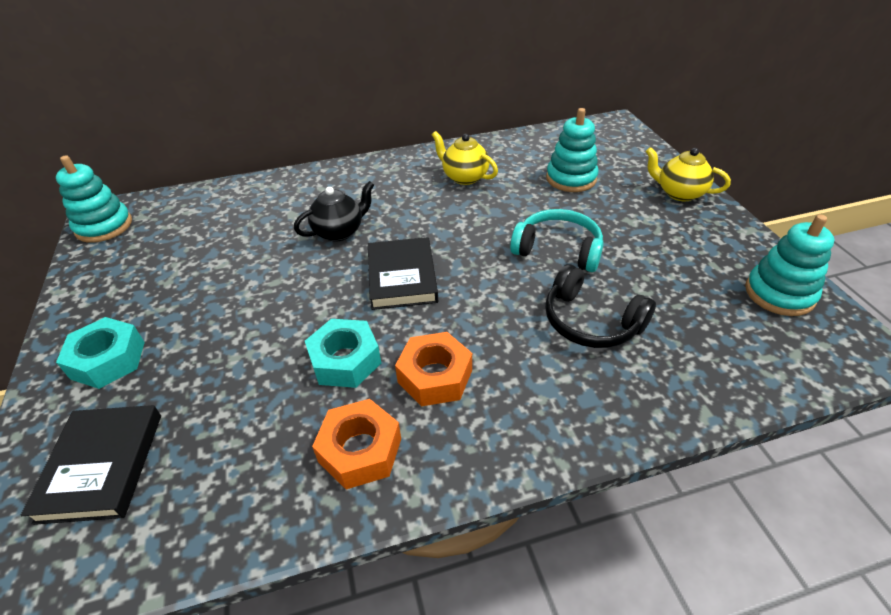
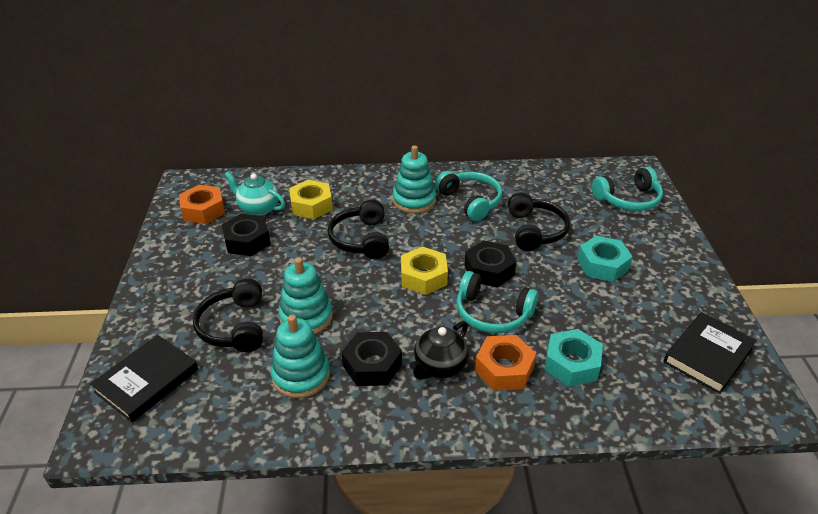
black headphones: 1 -> 3
black nut: 0 -> 3
turquoise headphones: 1 -> 3
turquoise teapot: 0 -> 1
yellow nut: 0 -> 2
yellow teapot: 2 -> 0

